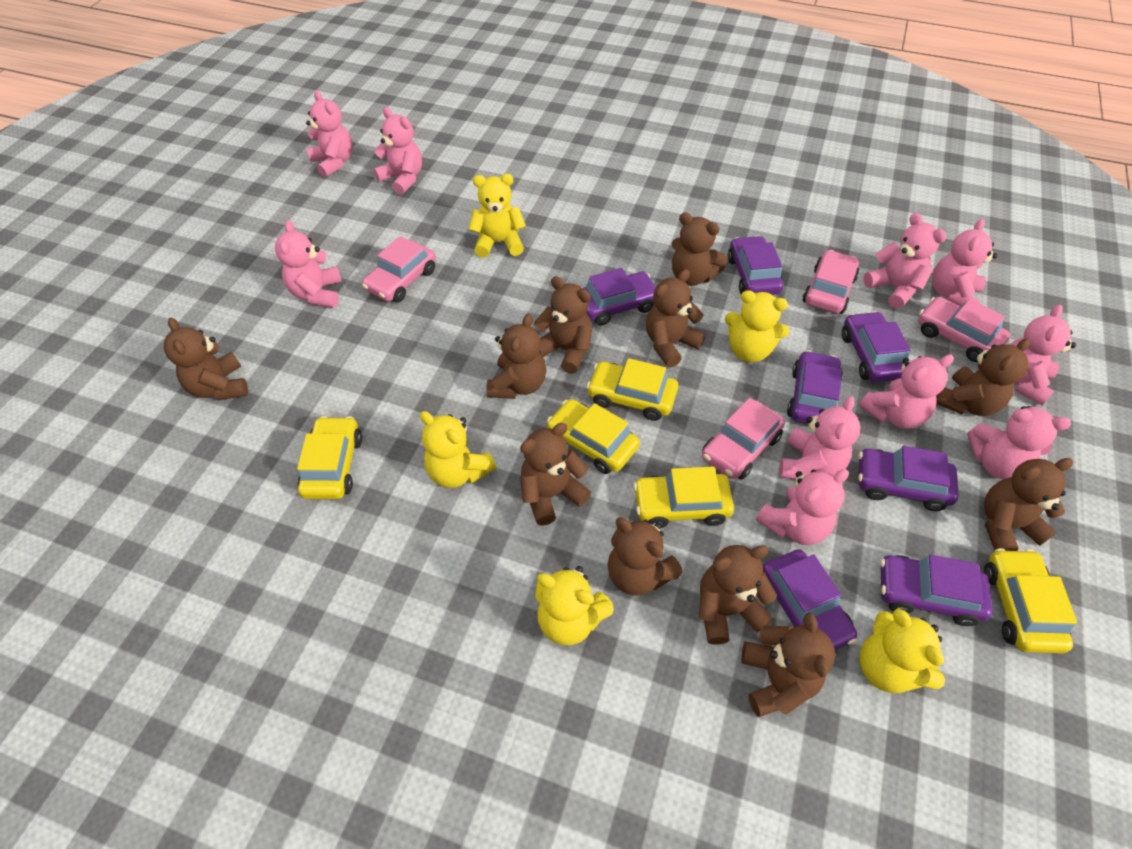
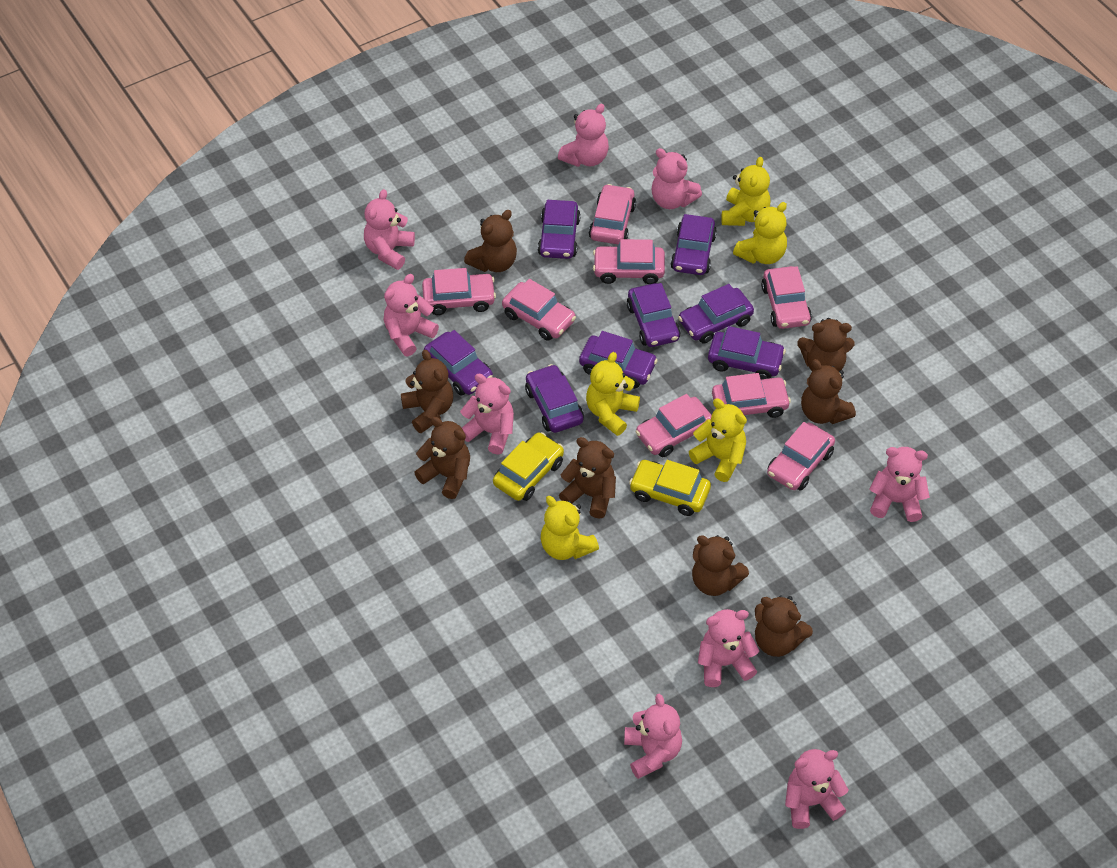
brown teddy bear: 11 -> 8
pink car: 4 -> 8
pink teddy bear: 10 -> 9
purple car: 7 -> 8
yellow car: 5 -> 2

